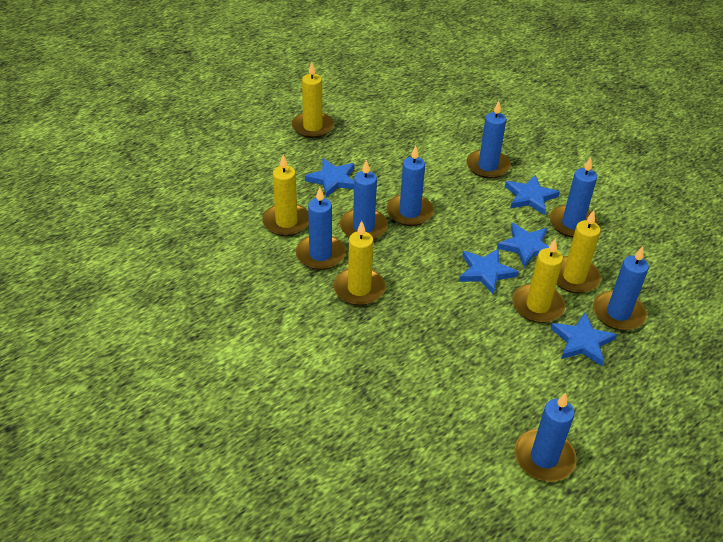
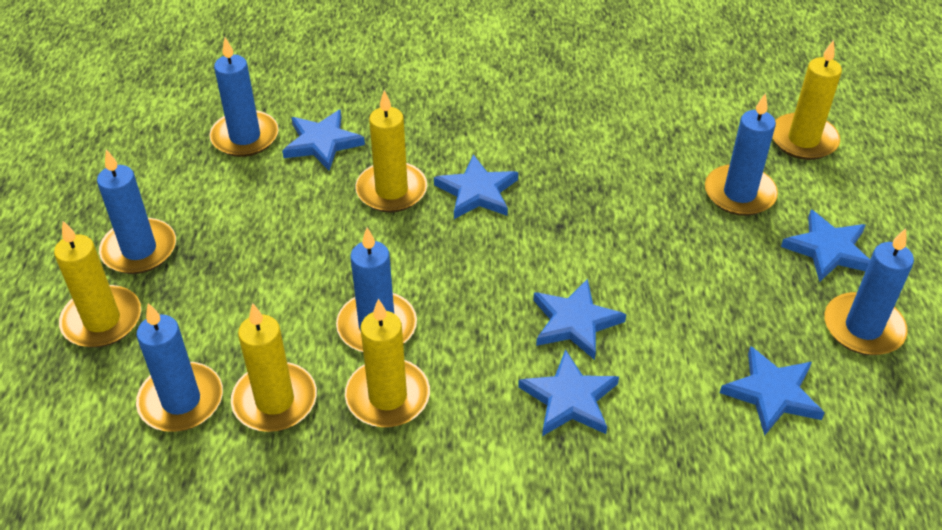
blue candle: 7 -> 6
blue star: 5 -> 6

